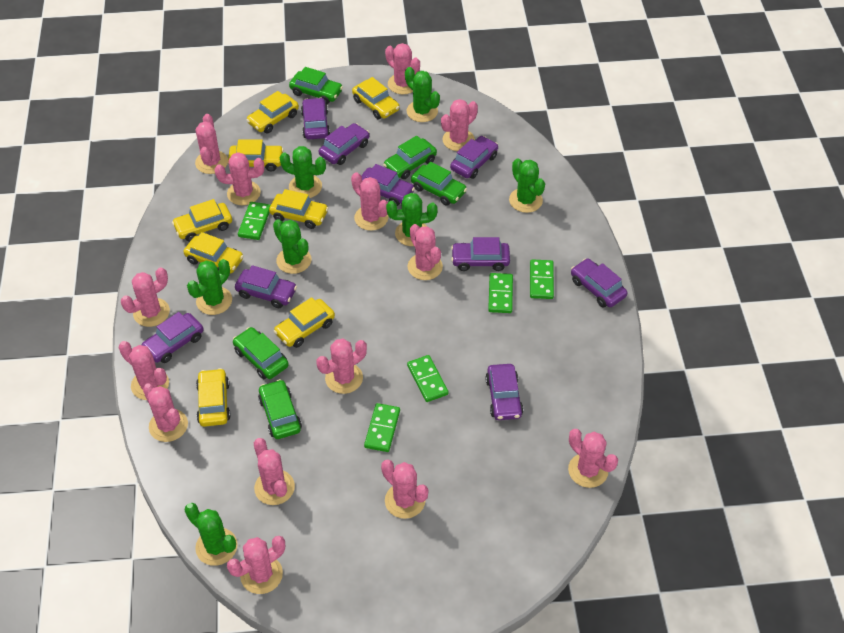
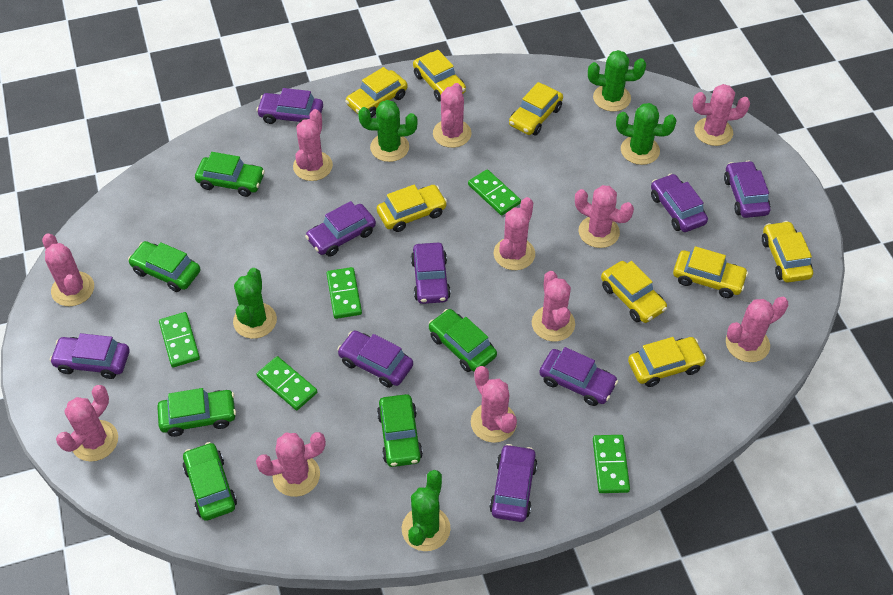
green cactus: 7 -> 5
green car: 5 -> 6
pink cactus: 14 -> 11

